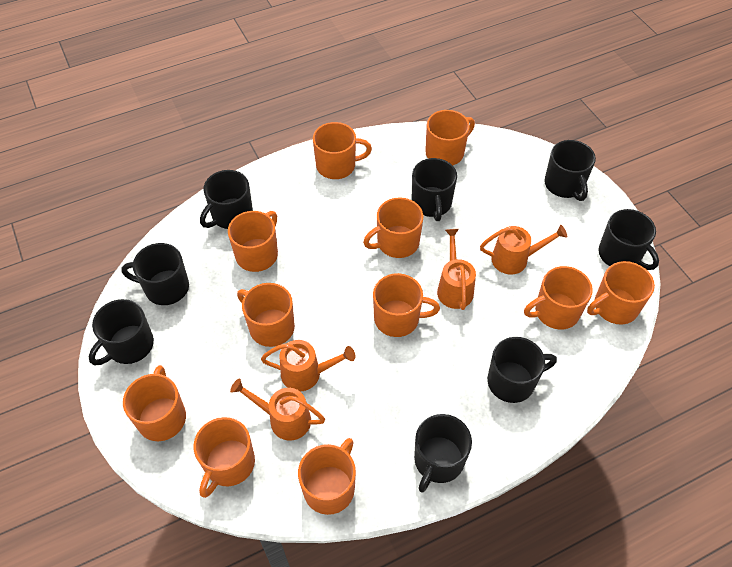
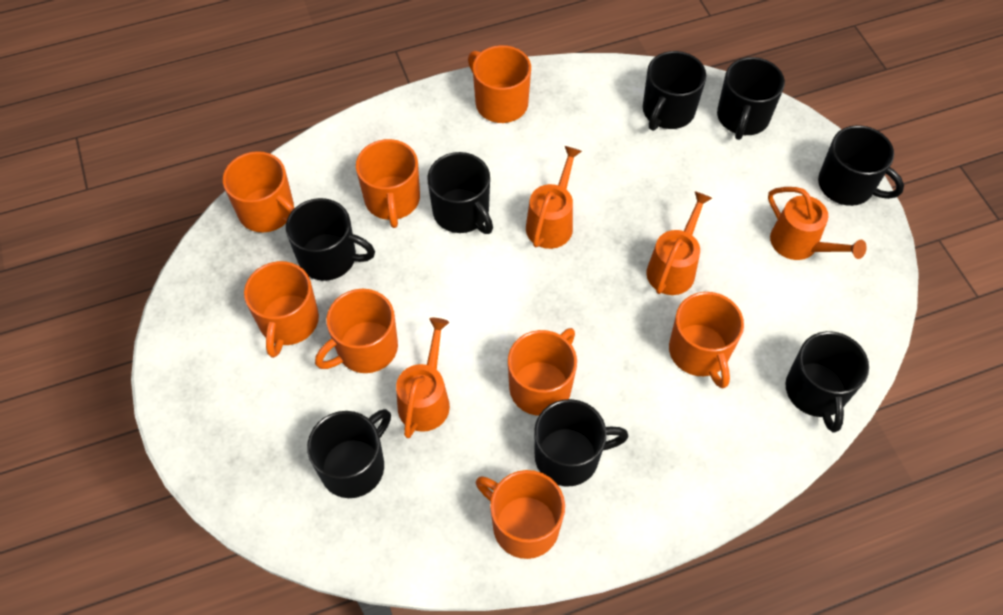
orange mug: 11 -> 8

